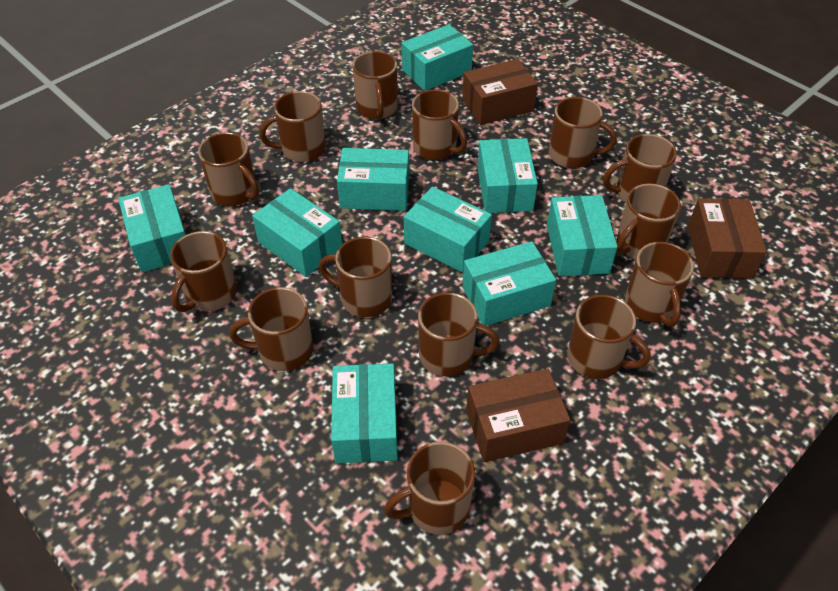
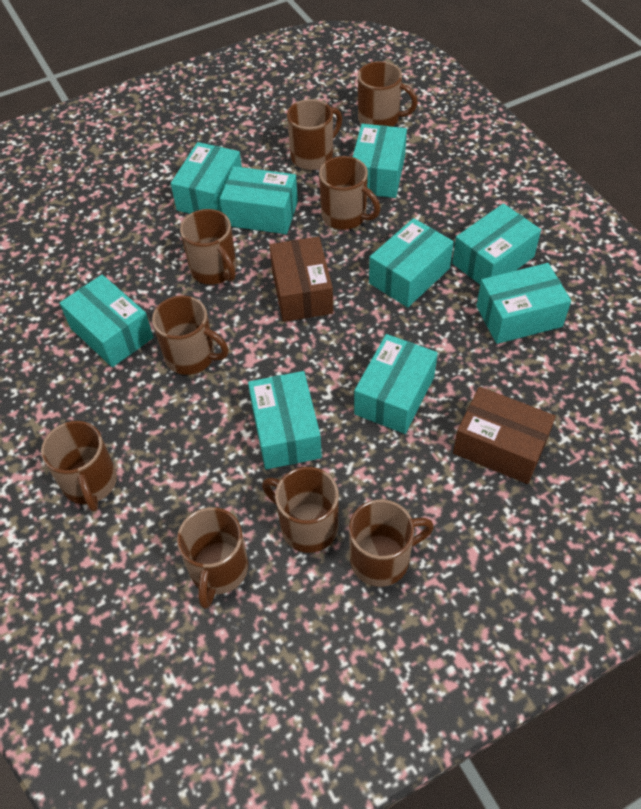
brown box: 3 -> 2
brown mug: 14 -> 9

